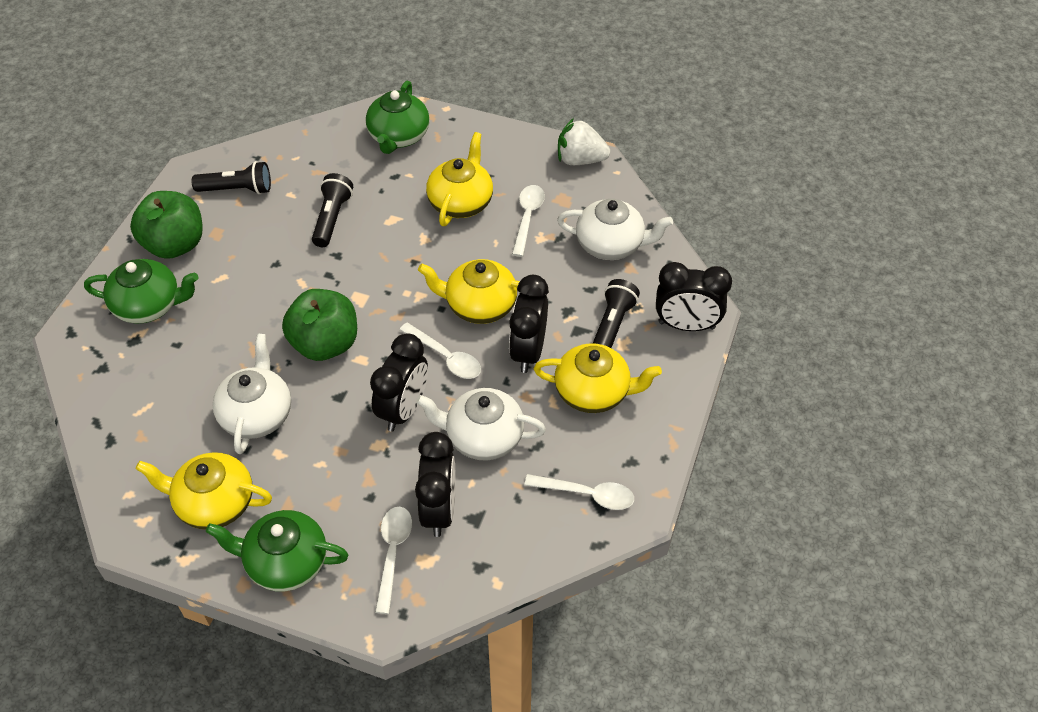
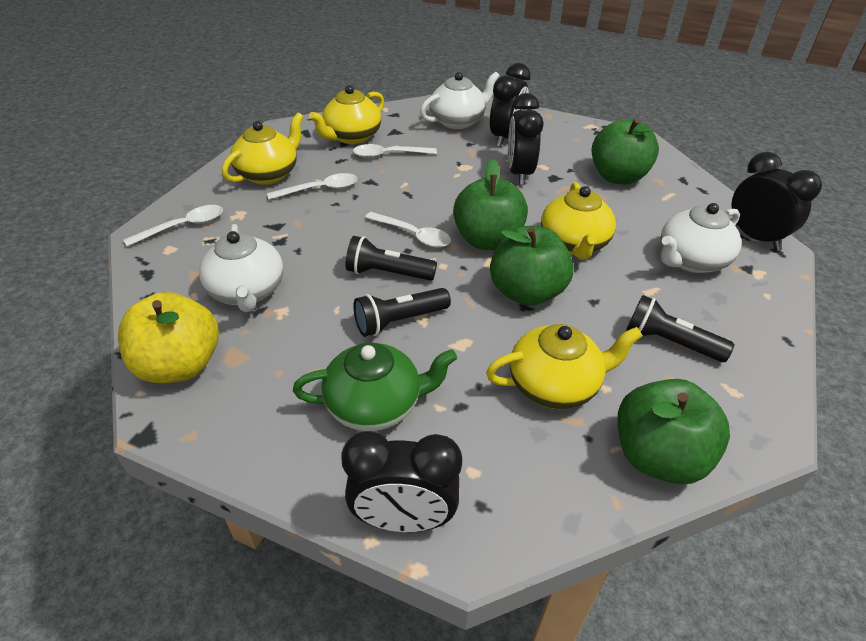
green apple: 2 -> 4
green teapot: 3 -> 1
white strawberry: 1 -> 0
yellow apple: 0 -> 1

